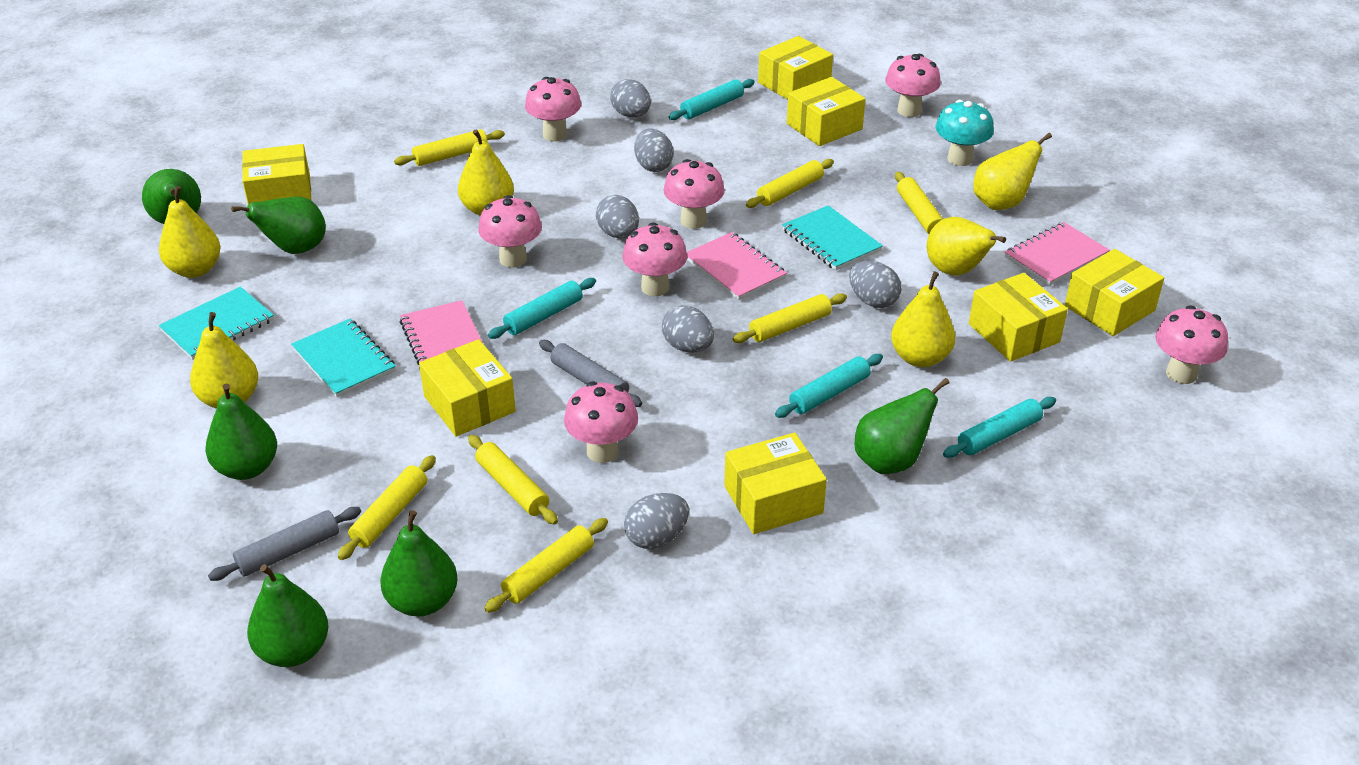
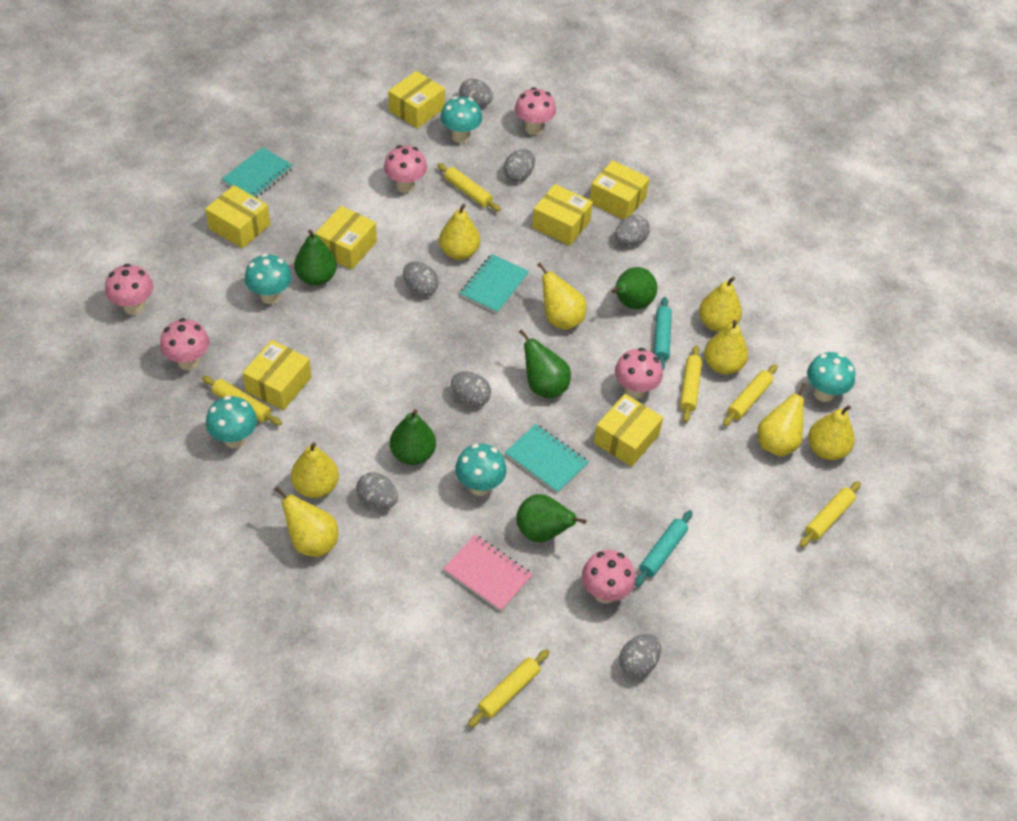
green pear: 6 -> 5
grey egg: 6 -> 7
grey rolling pin: 2 -> 0
pink mushroom: 7 -> 6
pink notebook: 3 -> 1
turquoise mushroom: 1 -> 5
turquoise rolling pin: 4 -> 2
yellow pear: 6 -> 8
yellow rolling pin: 7 -> 6

